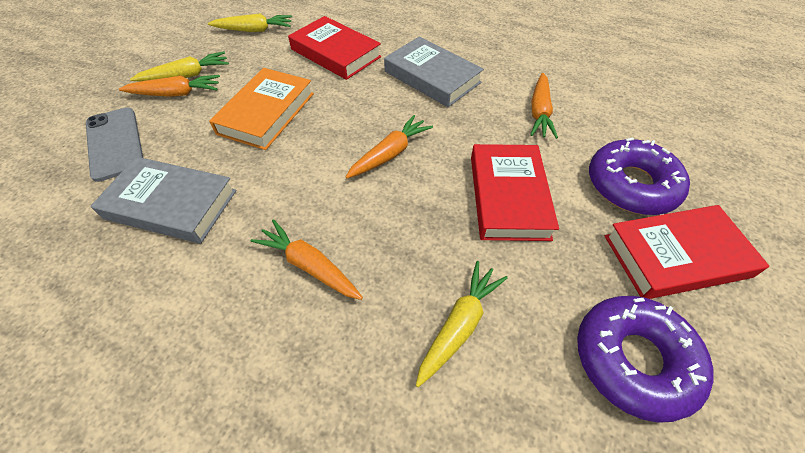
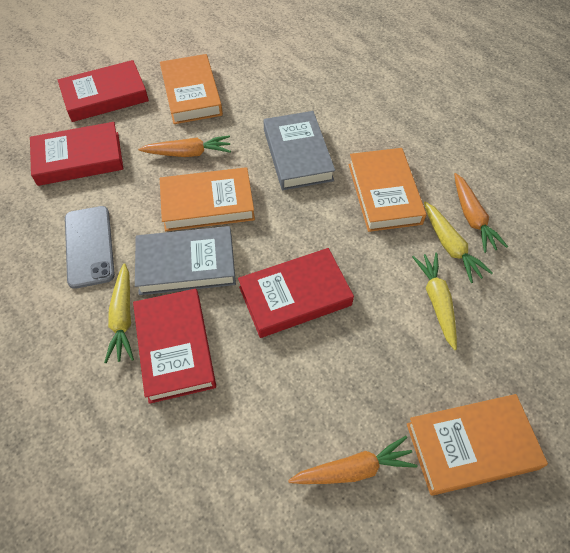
orange book: 1 -> 4
orange carrot: 4 -> 3
purple donut: 2 -> 0
red book: 3 -> 4

